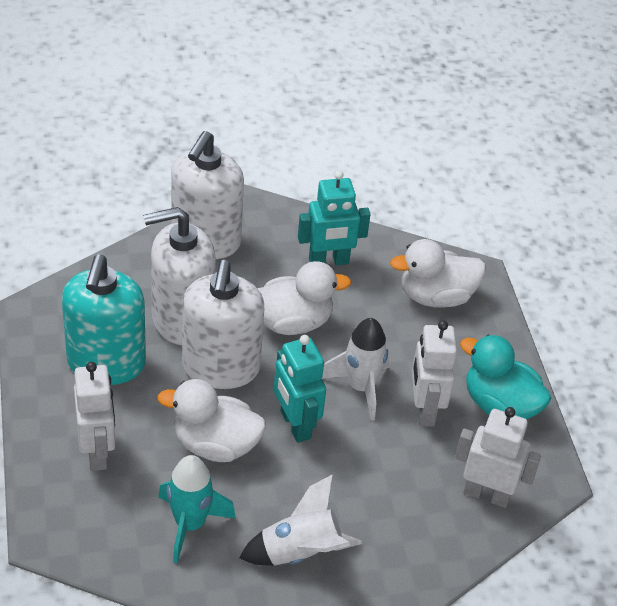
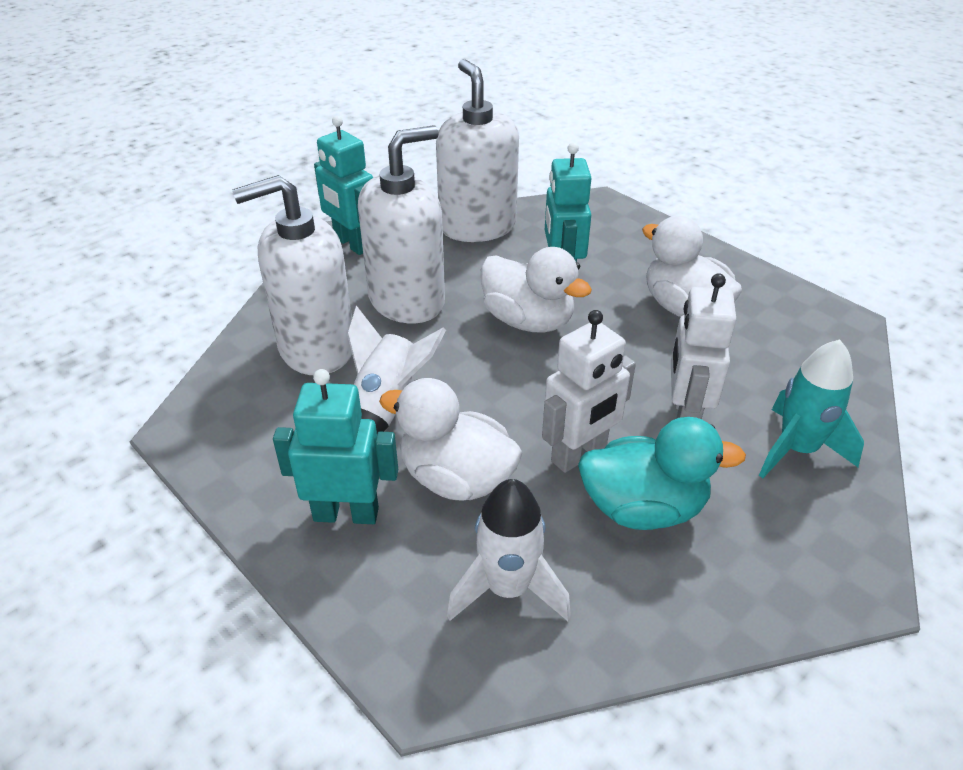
turquoise robot: 2 -> 3
turquoise soap dispenser: 1 -> 0
white robot: 3 -> 2

